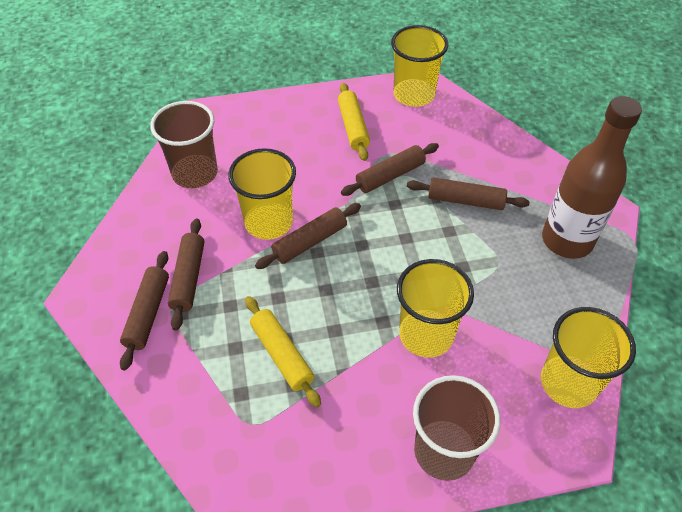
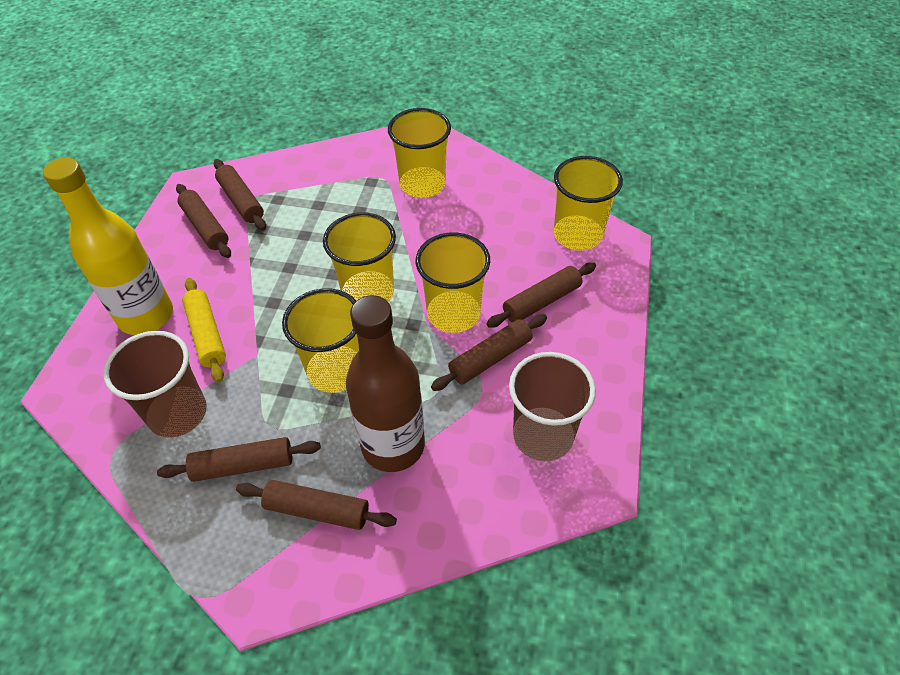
brown rolling pin: 5 -> 6
yellow bottle: 0 -> 1
yellow cup: 4 -> 5
yellow rolling pin: 2 -> 1

